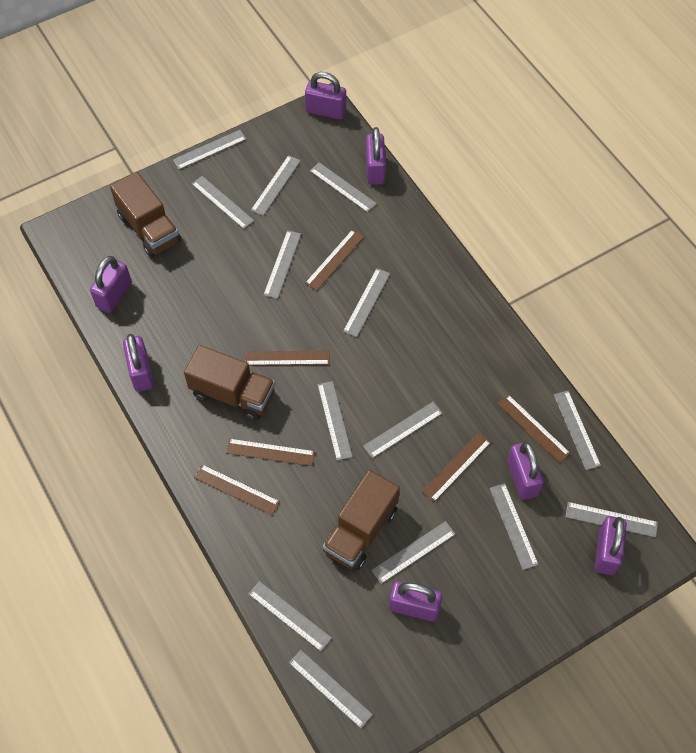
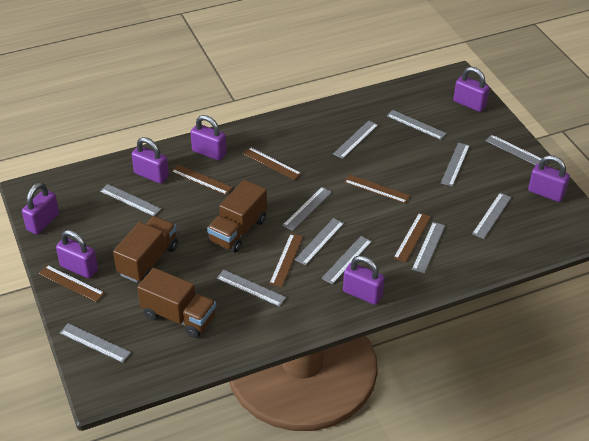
grey ruler: 14 -> 12

